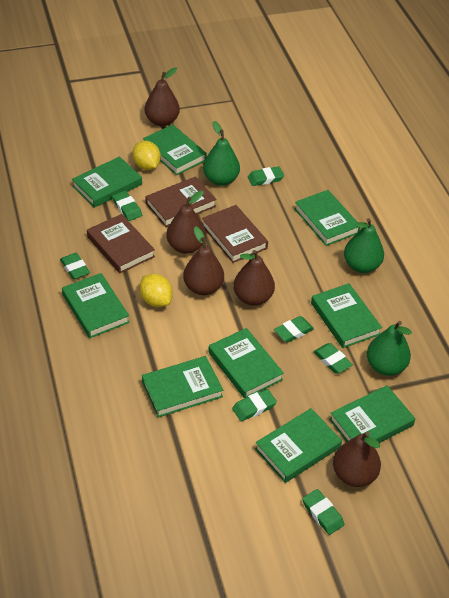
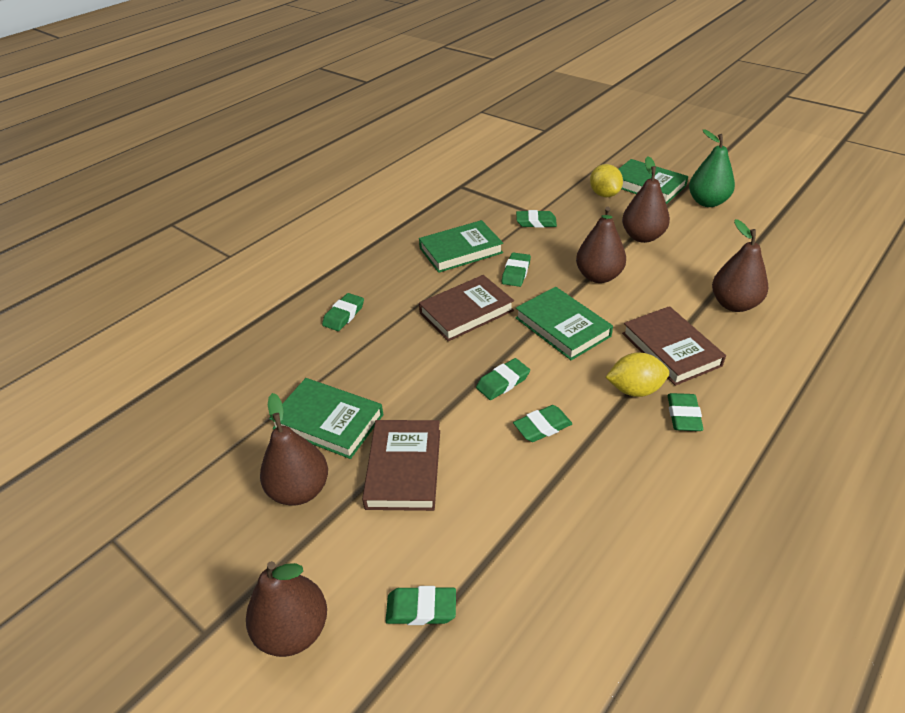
green book: 9 -> 4
green pear: 3 -> 1

